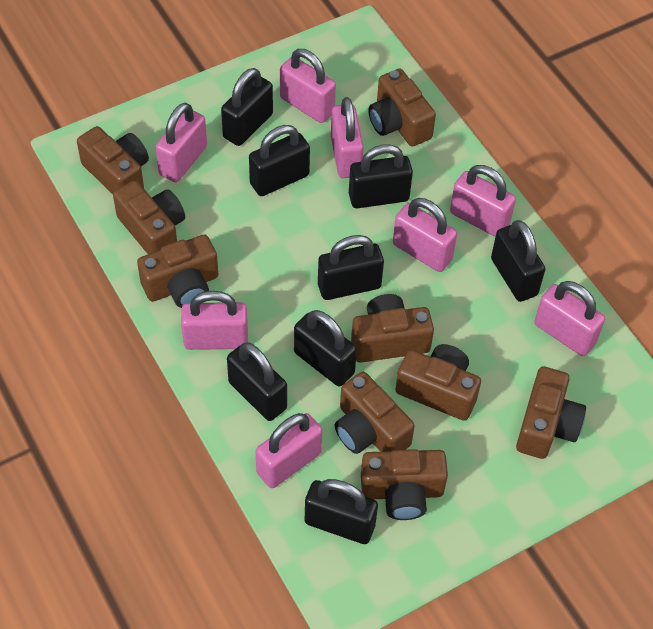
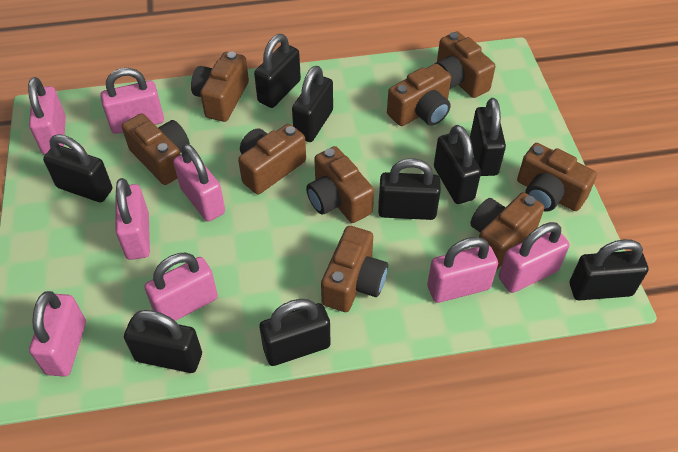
black padlock: 8 -> 9

